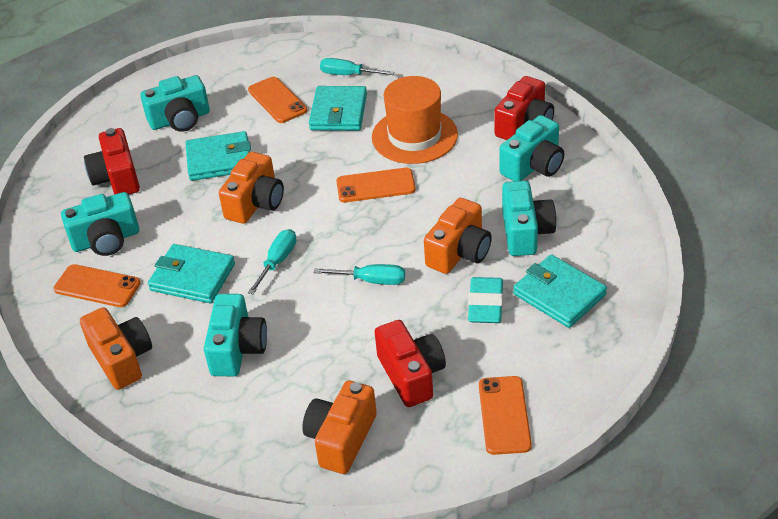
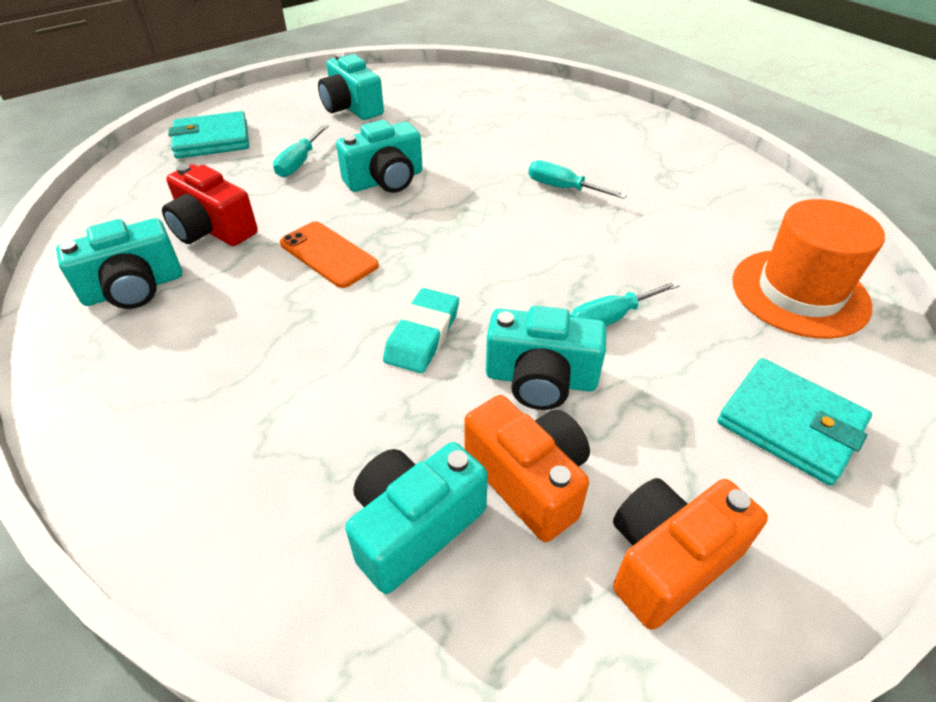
orange camera: 4 -> 2
orange phone: 4 -> 1
red camera: 3 -> 1
turquoise wallet: 4 -> 2

